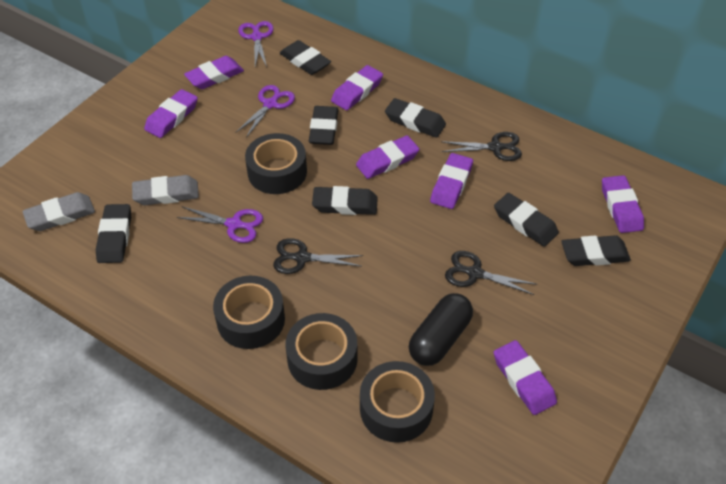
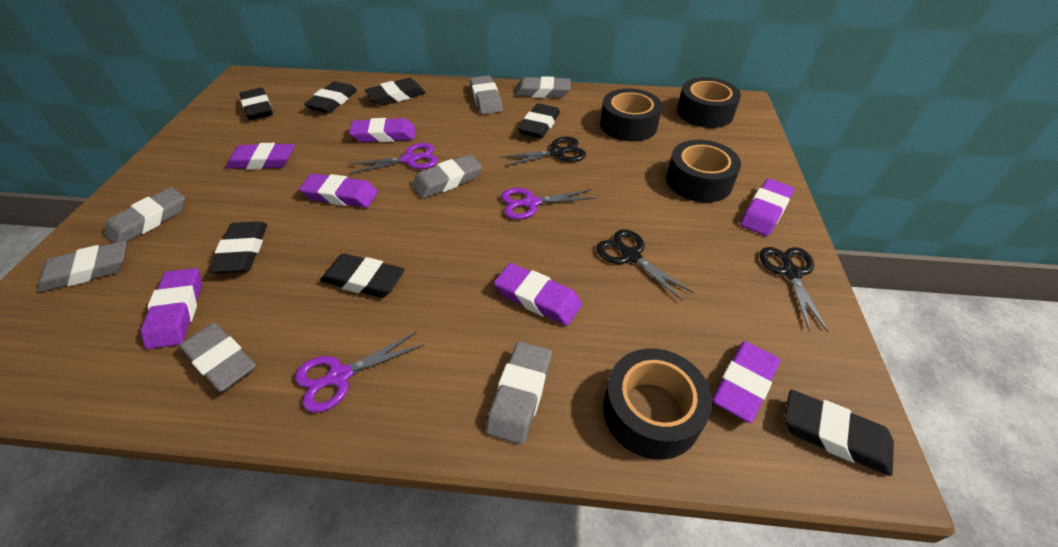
black capsule: 1 -> 0
grey eraser: 2 -> 7

